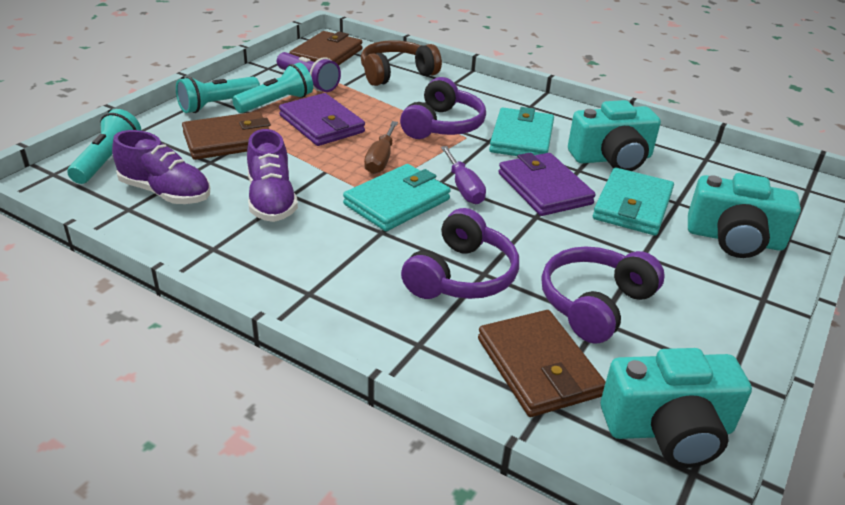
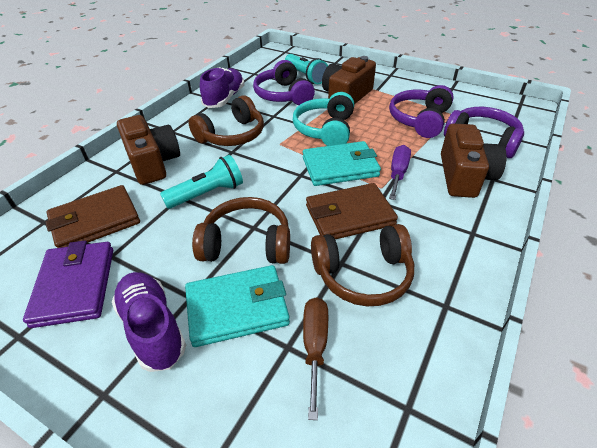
brown camera: 0 -> 3
brown headphones: 1 -> 3
brown wallet: 3 -> 2
purple flashlight: 1 -> 0
purple wallet: 2 -> 1
turquoise camera: 3 -> 0
turquoise flashlight: 3 -> 2
turquoise headphones: 0 -> 1
turquoise wallet: 3 -> 2

